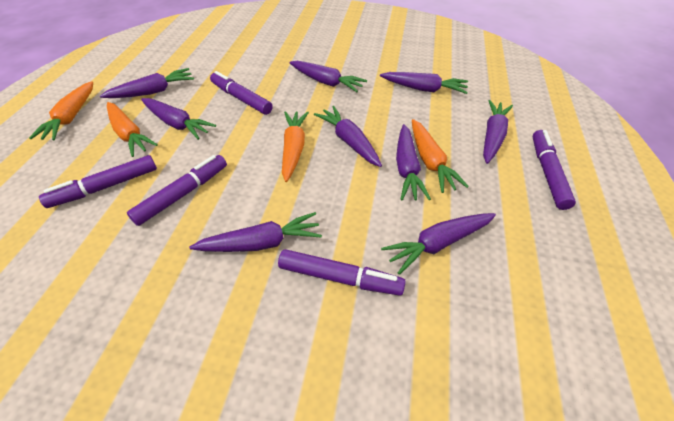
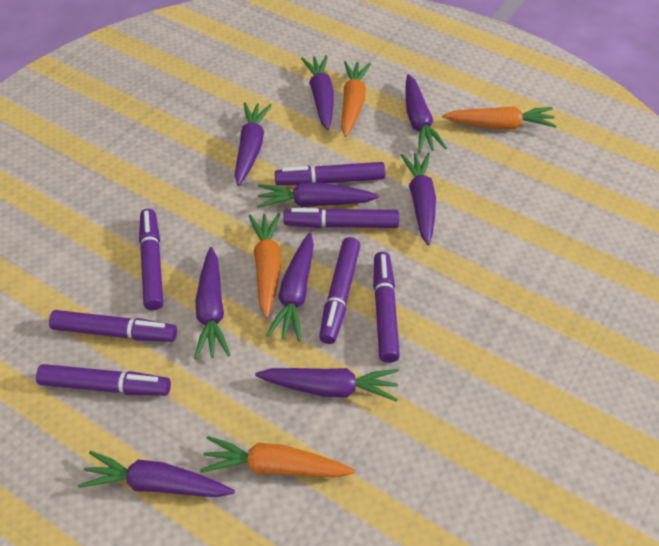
purple marker: 5 -> 7

